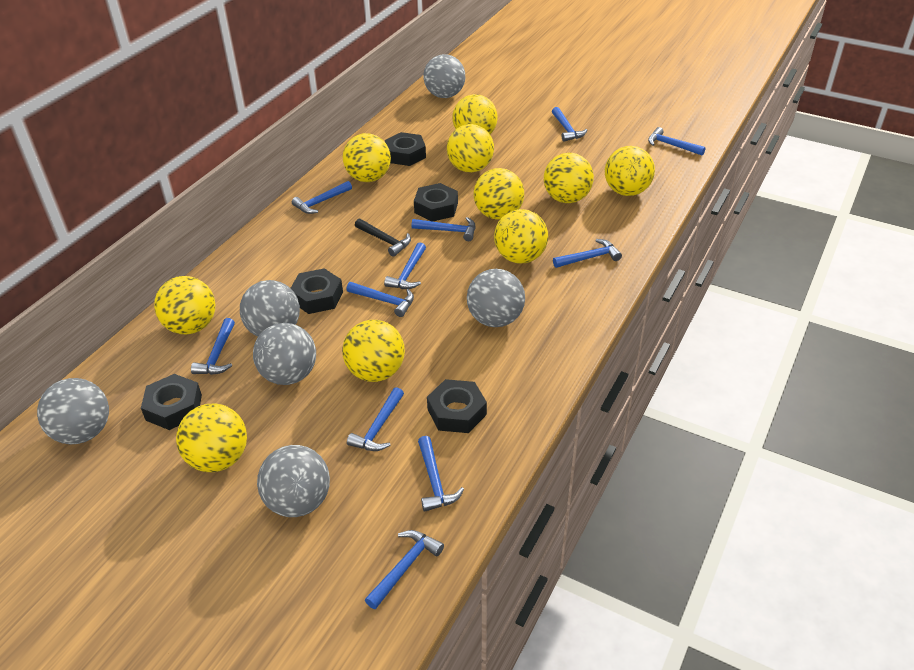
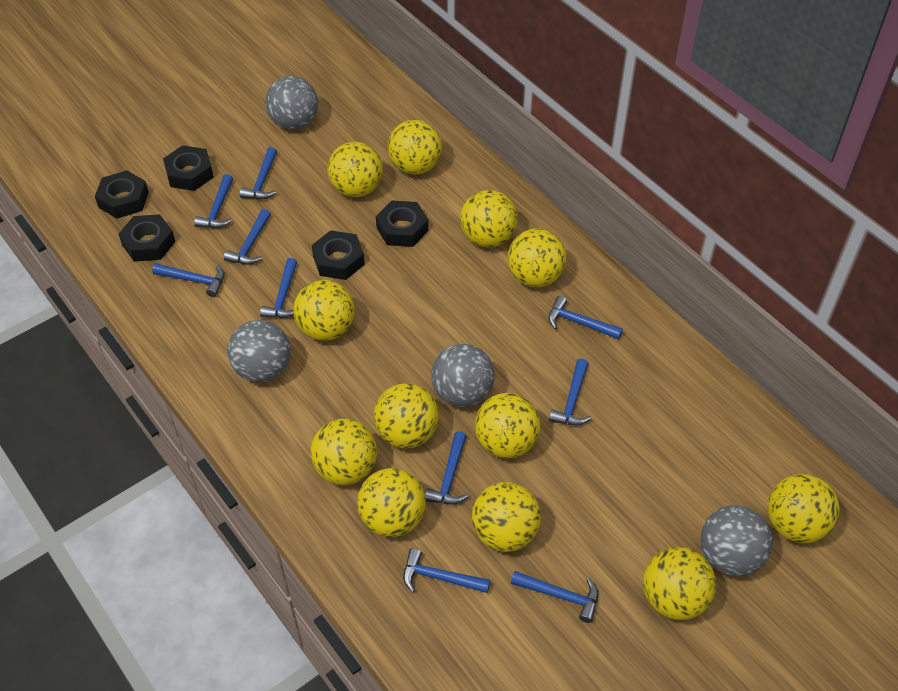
black hammer: 1 -> 0
blue hammer: 11 -> 10
grey ball: 6 -> 4
yellow ball: 10 -> 12

